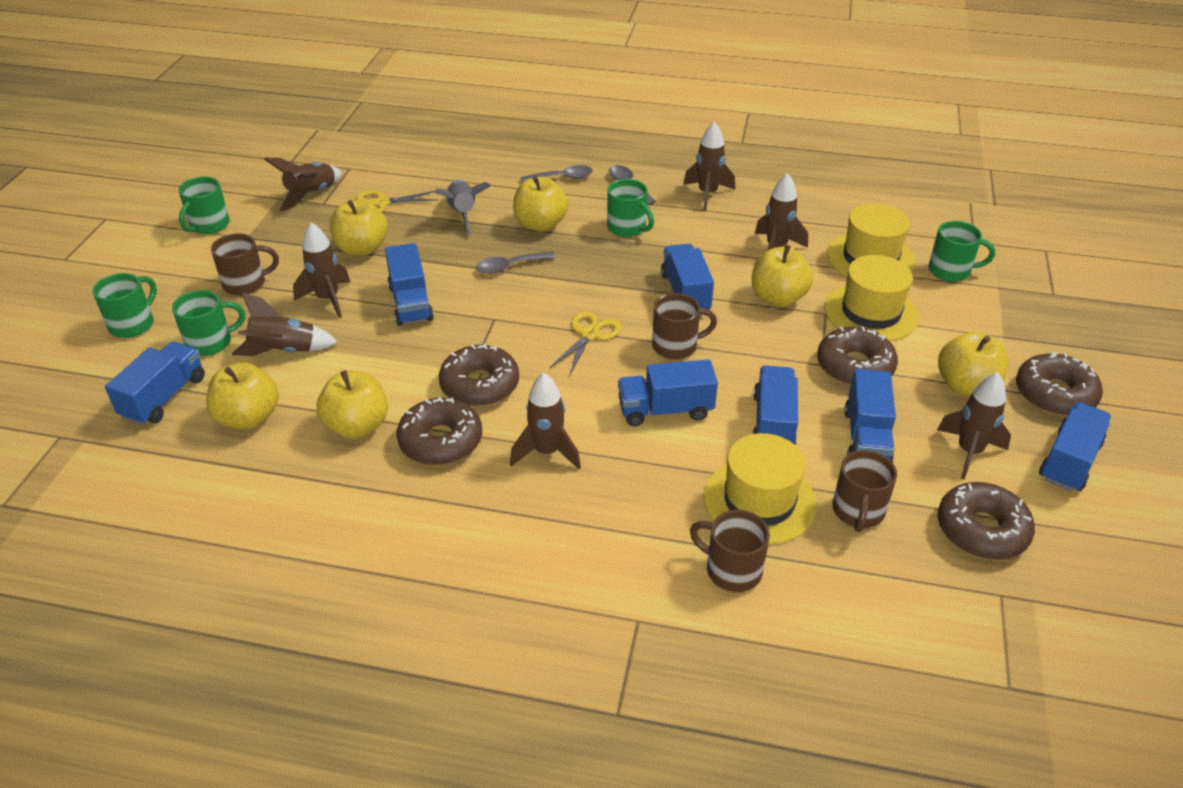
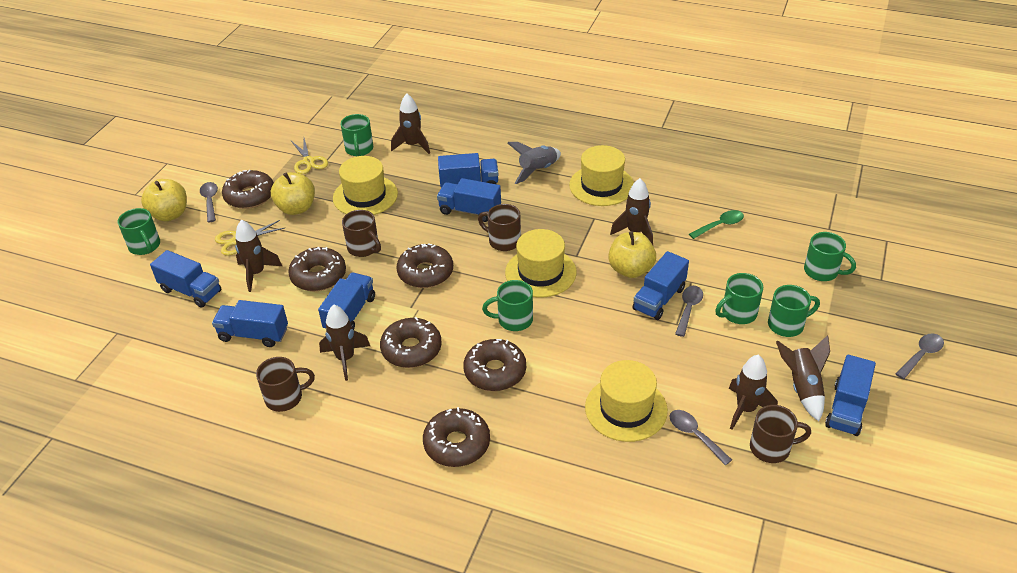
brown donut: 5 -> 6
brown rocket: 7 -> 6
green mug: 5 -> 6
green spoon: 0 -> 1
grey spoon: 3 -> 4
yellow apple: 6 -> 3
yellow hat: 3 -> 4

